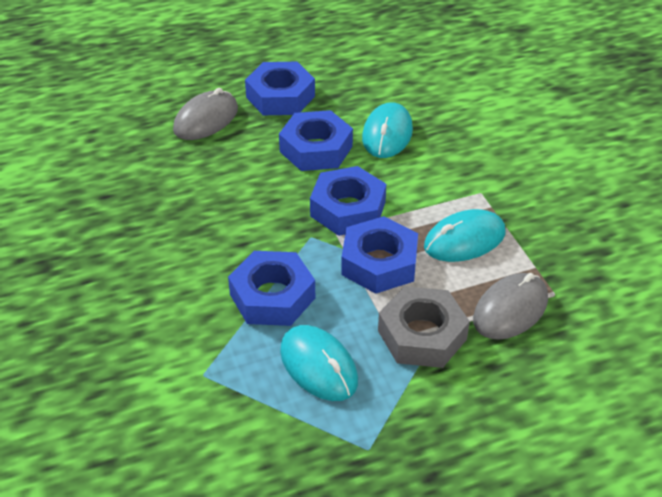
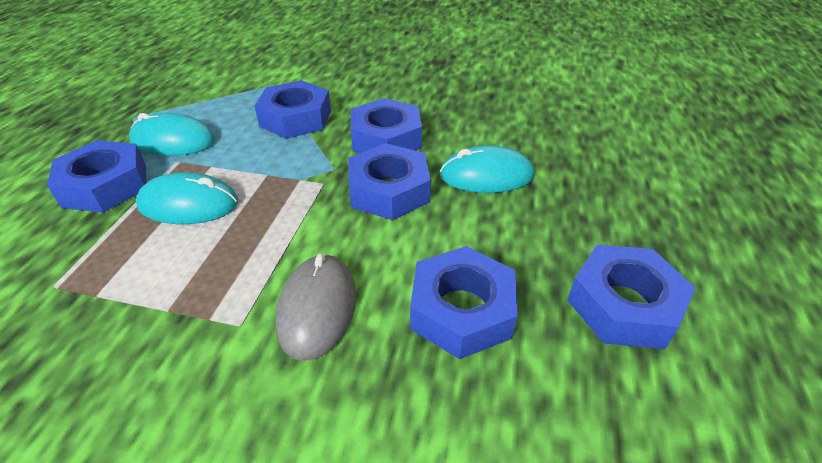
blue nut: 5 -> 6
grey mouse: 2 -> 1
grey nut: 1 -> 0

